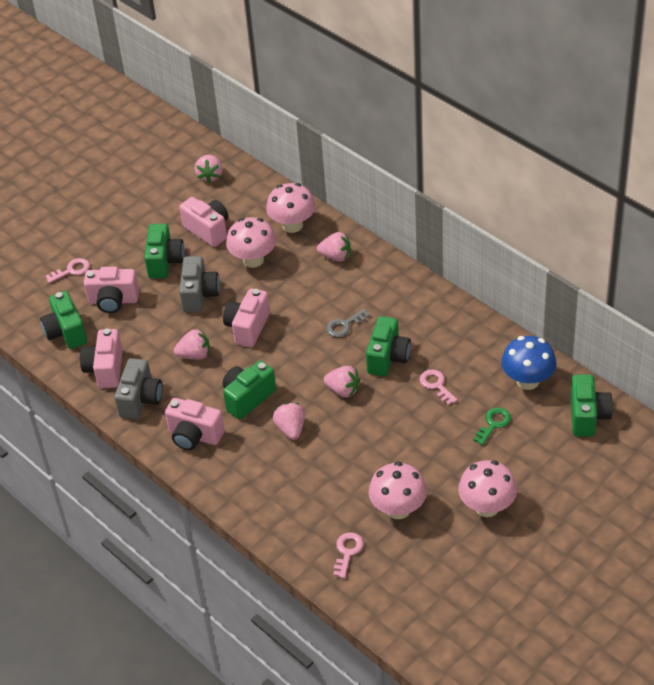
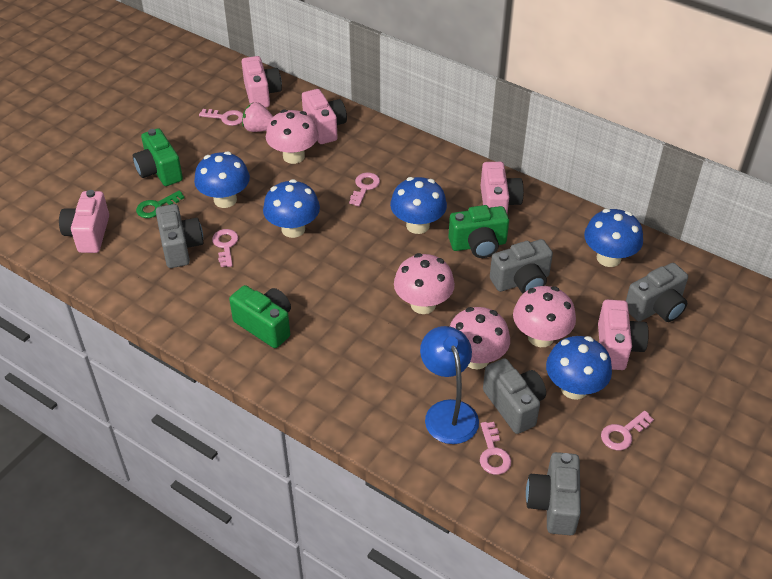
blue lamp: 0 -> 1
blue mushroom: 1 -> 5
green camera: 5 -> 3
grey camera: 2 -> 5
grey key: 1 -> 0
pink key: 3 -> 5
pink strawberry: 5 -> 1

